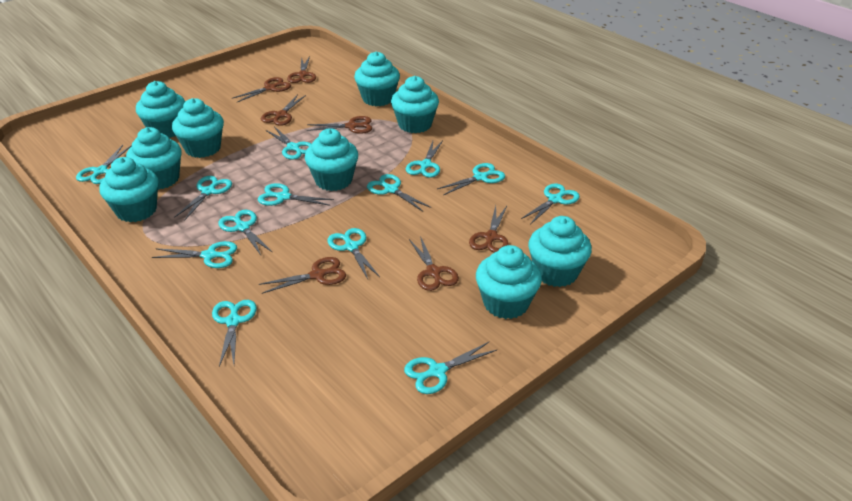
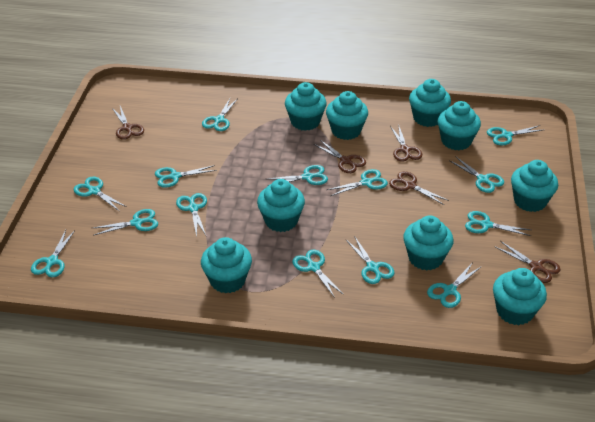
brown scissors: 7 -> 5
turquoise scissors: 13 -> 14

